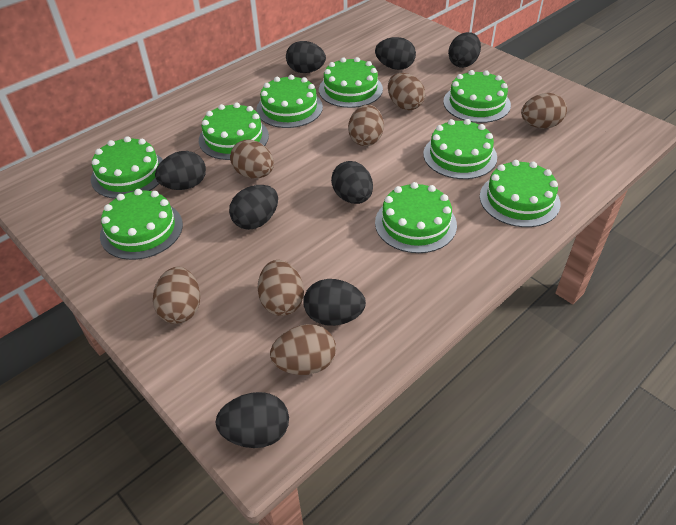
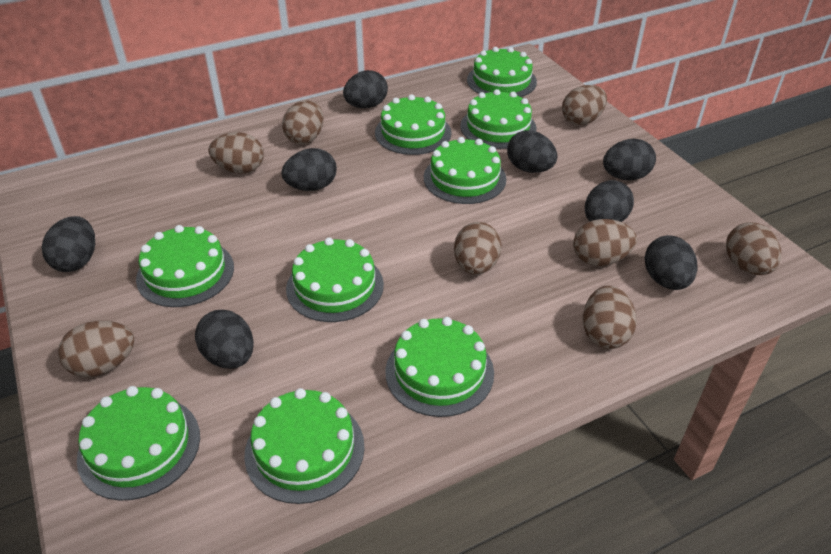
brown egg: 7 -> 8

